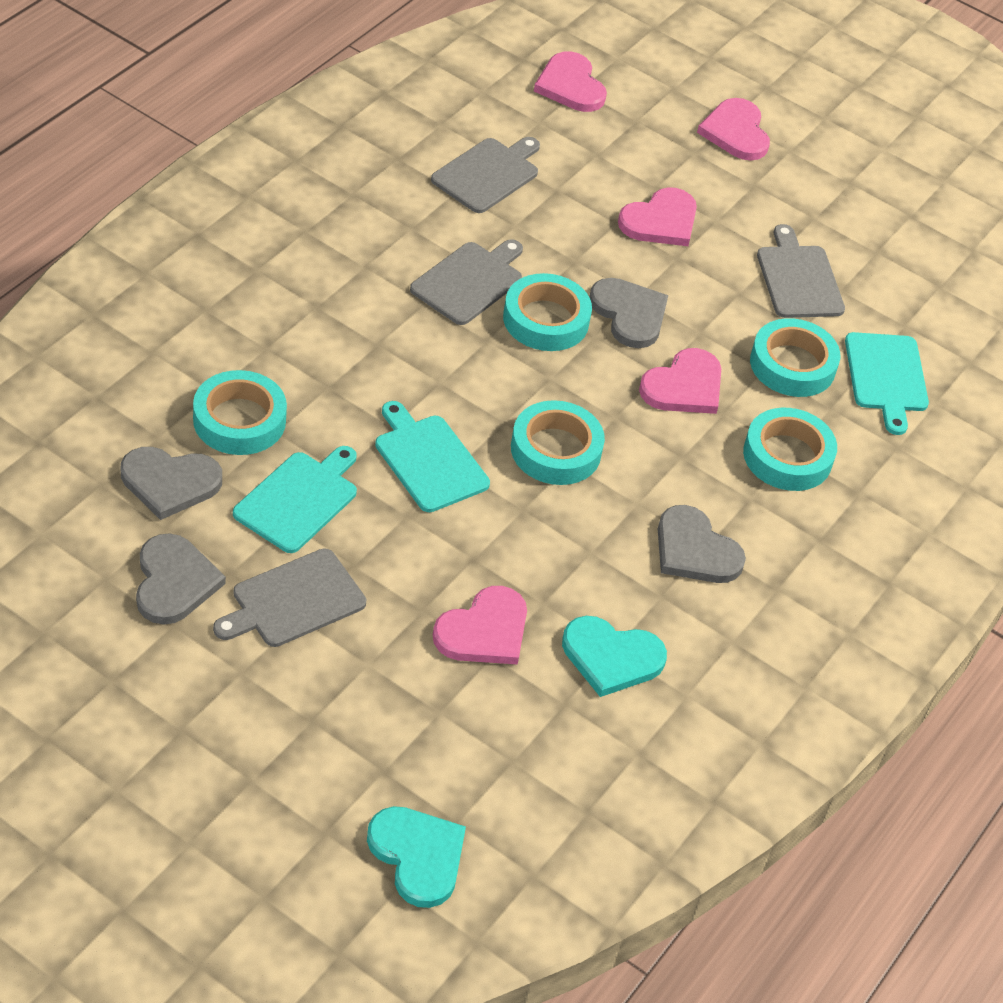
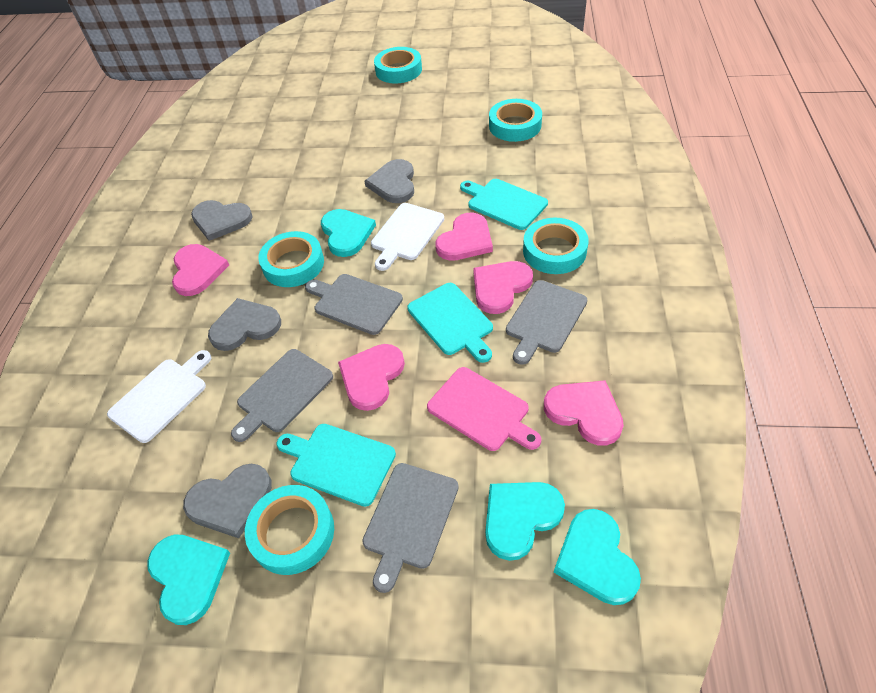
pink cutting board: 0 -> 1
turquoise heart: 2 -> 4
white cutting board: 0 -> 2

